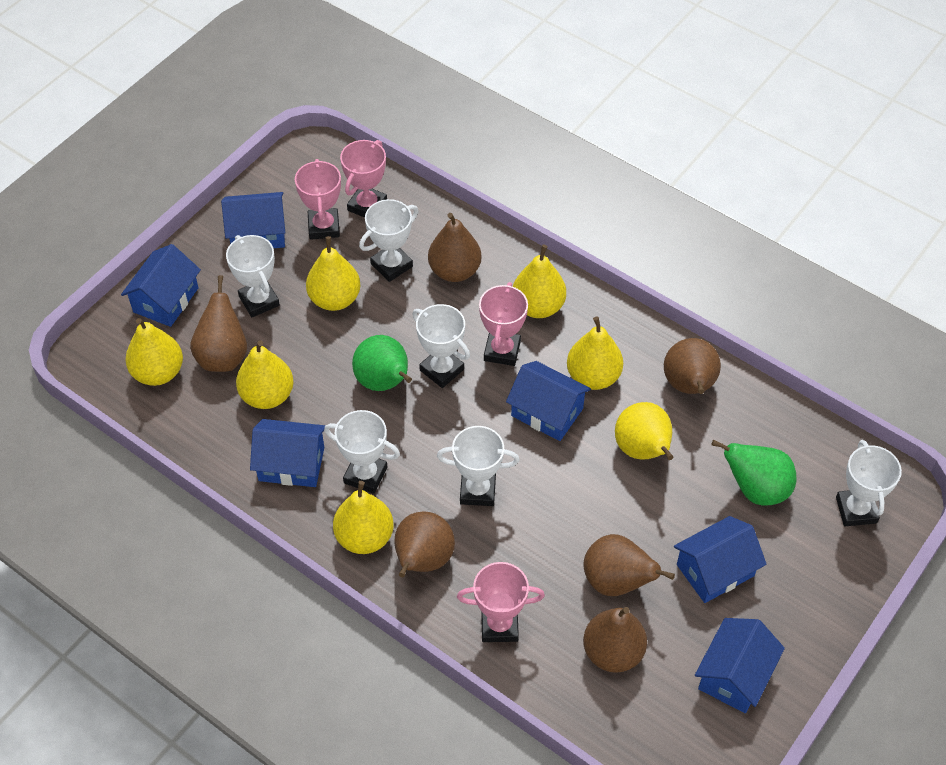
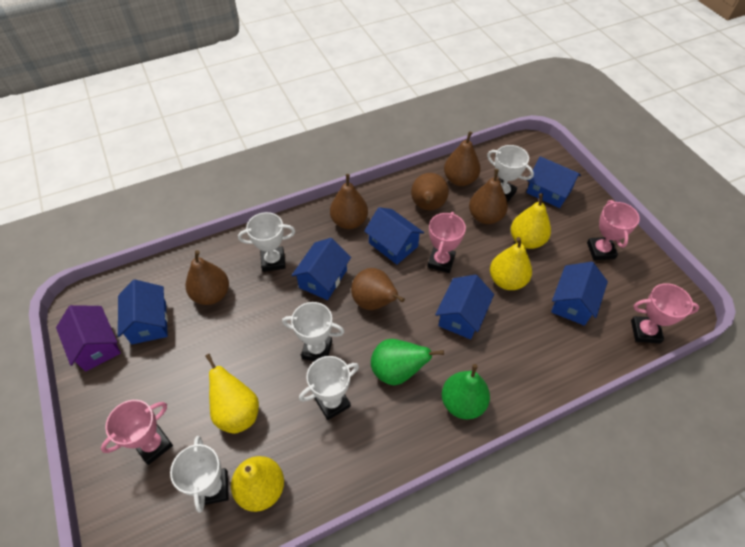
purple house: 0 -> 1
white trophy: 6 -> 5
yellow pear: 7 -> 4

